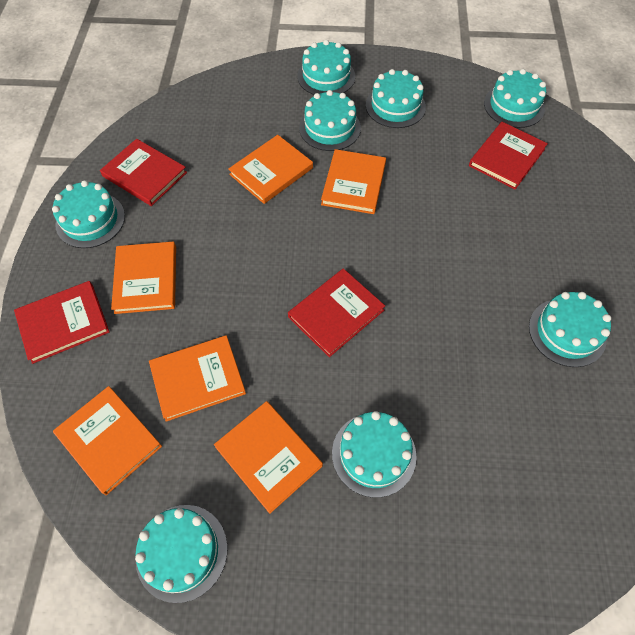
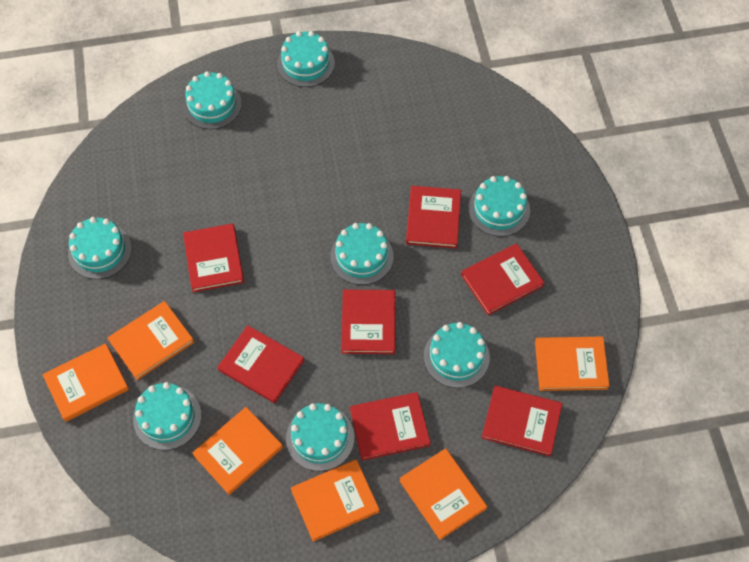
red book: 4 -> 7

